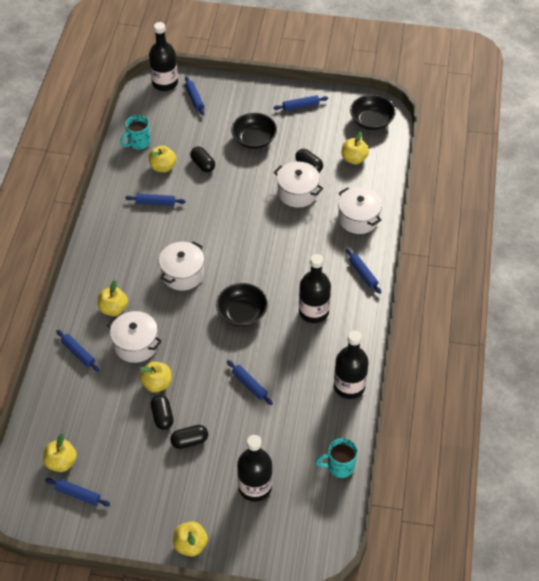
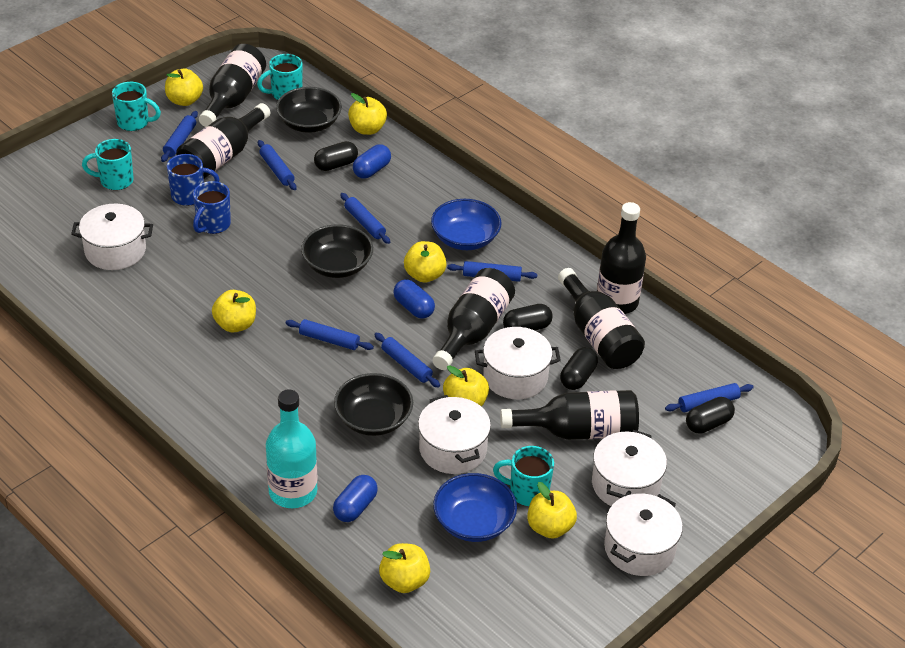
black bottle: 4 -> 6
blue bowl: 0 -> 2
blue capsule: 0 -> 3
blue mug: 0 -> 2
turquoise bottle: 0 -> 1
turquoise mug: 2 -> 4
white pot: 4 -> 5
yellow apple: 6 -> 7

